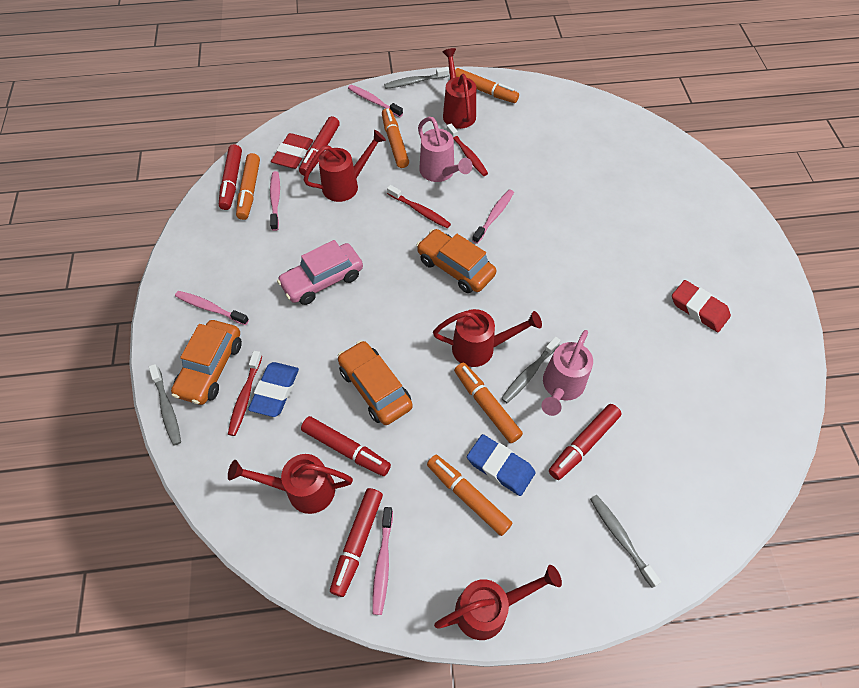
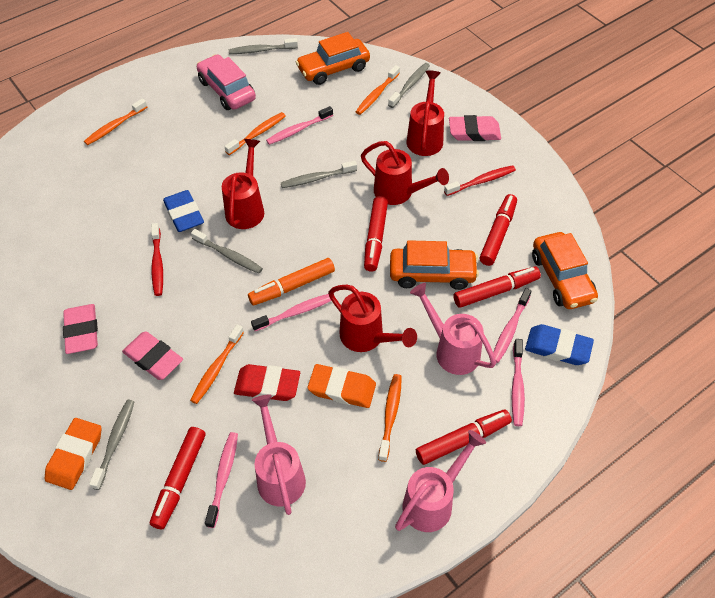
grey toothbrush: 4 -> 5
orange eraser: 0 -> 2
orange marker: 5 -> 1
orange toothbrush: 0 -> 5
pink eraser: 0 -> 3
pink watering can: 2 -> 3
red eraser: 2 -> 1
red toothbrush: 3 -> 2
red watering can: 5 -> 4

